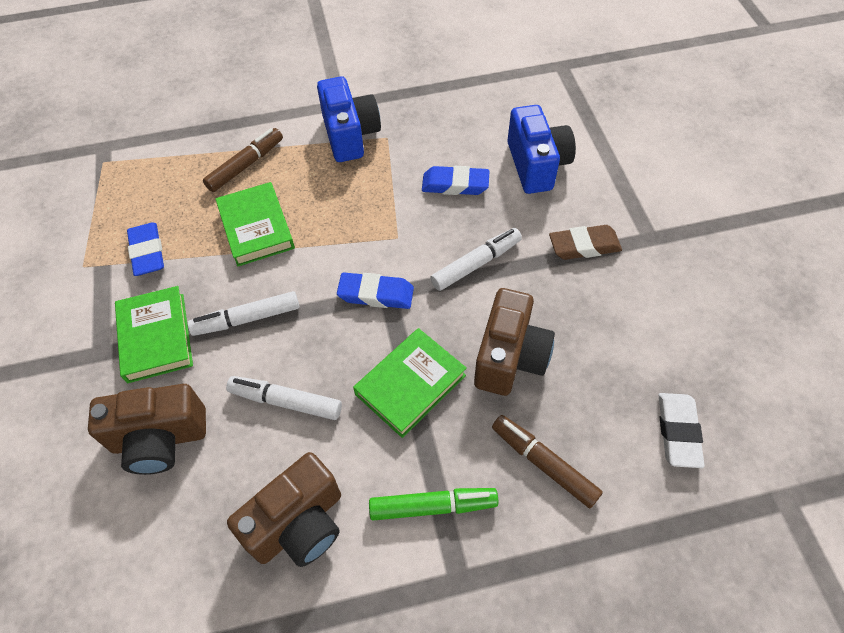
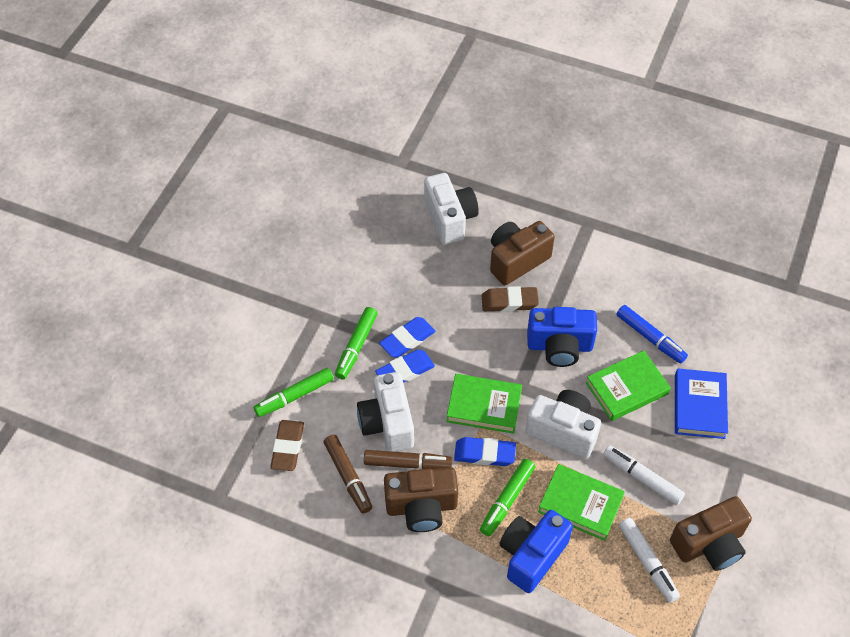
blue book: 0 -> 1
blue marker: 0 -> 1
brown eraser: 1 -> 2
green marker: 1 -> 3
white camera: 0 -> 3
white eraser: 1 -> 0
white marker: 3 -> 2

